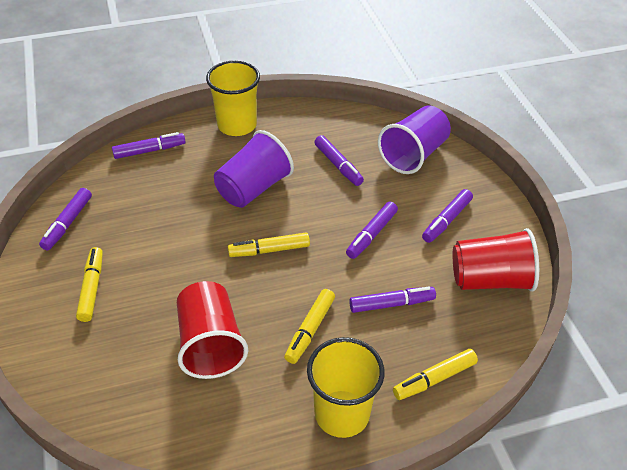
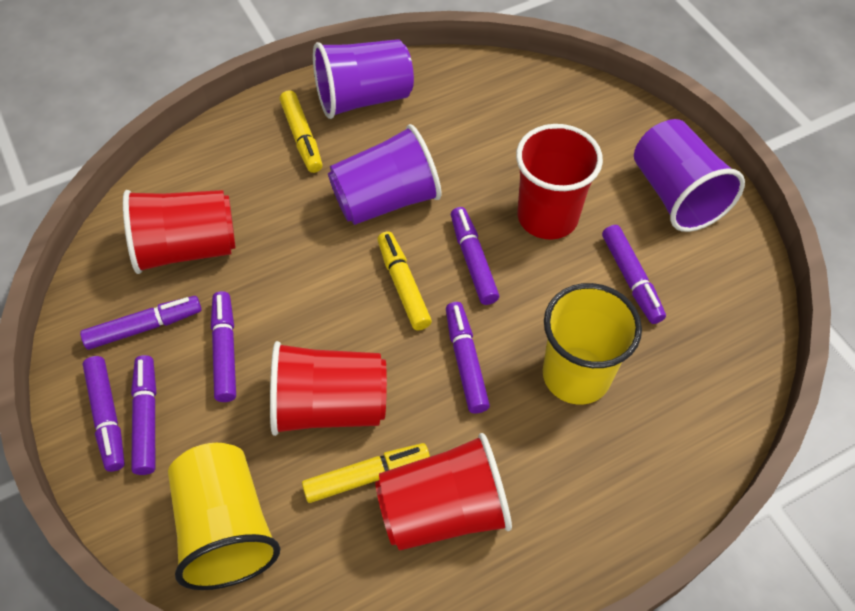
purple cup: 2 -> 3
purple marker: 6 -> 7
red cup: 2 -> 4
yellow marker: 4 -> 3

